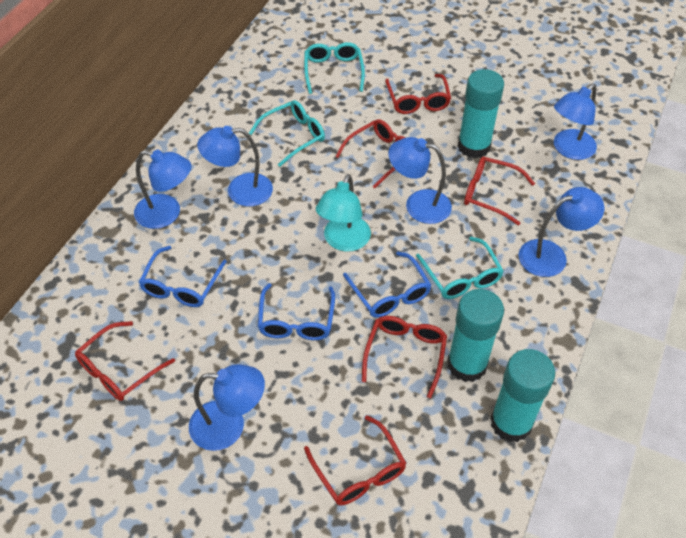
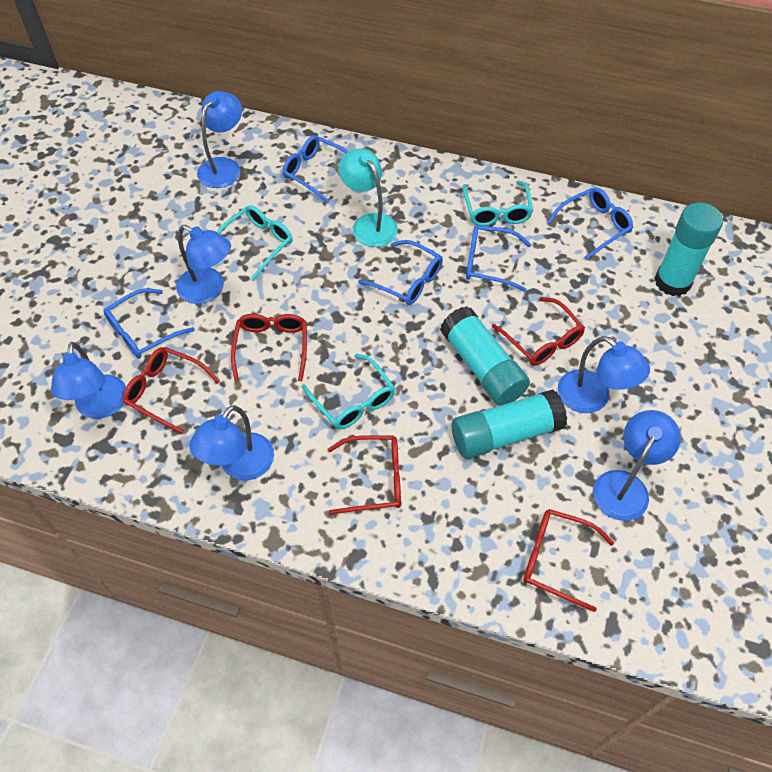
blue glasses: 3 -> 5
red glasses: 6 -> 5

